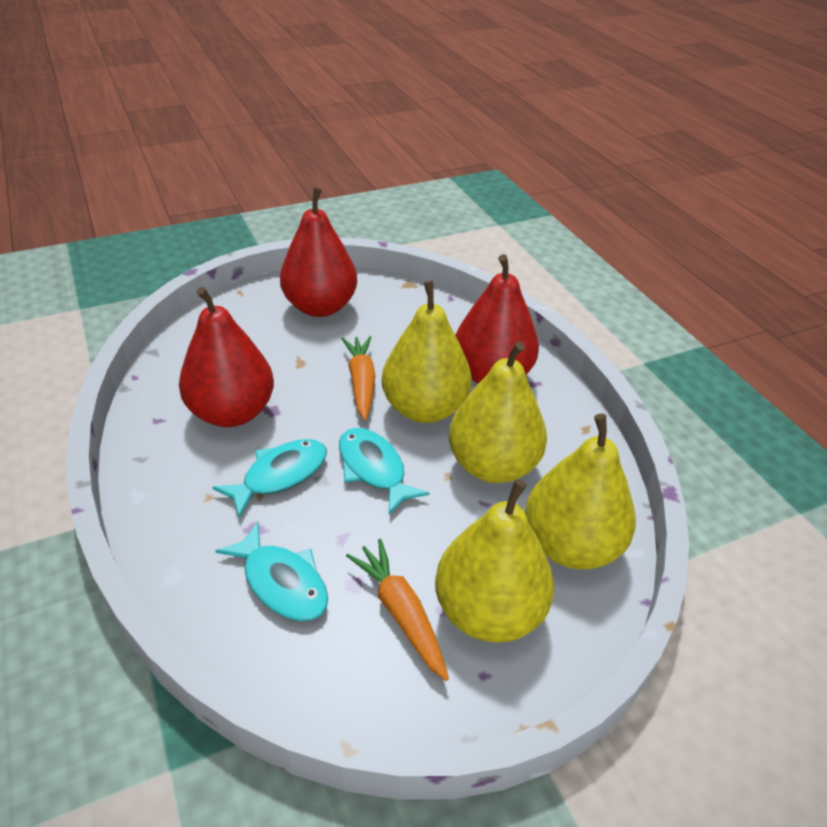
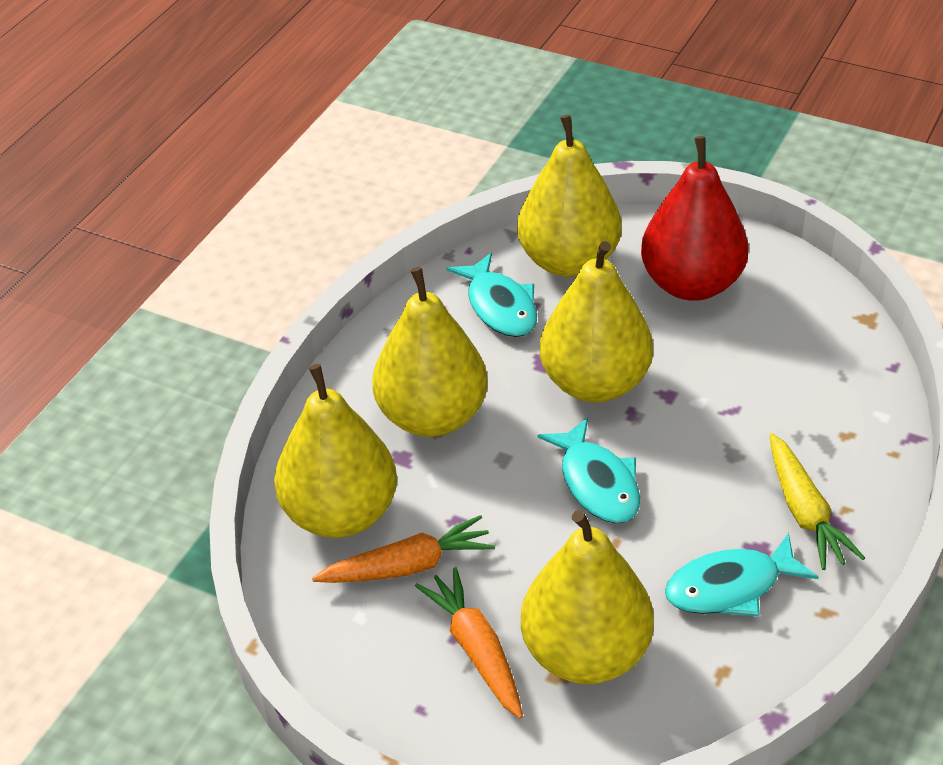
red pear: 3 -> 1
yellow carrot: 0 -> 1
yellow pear: 4 -> 5

